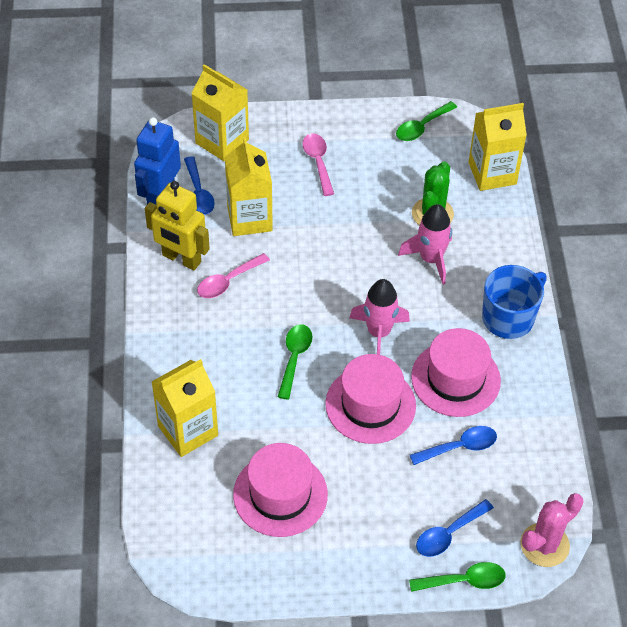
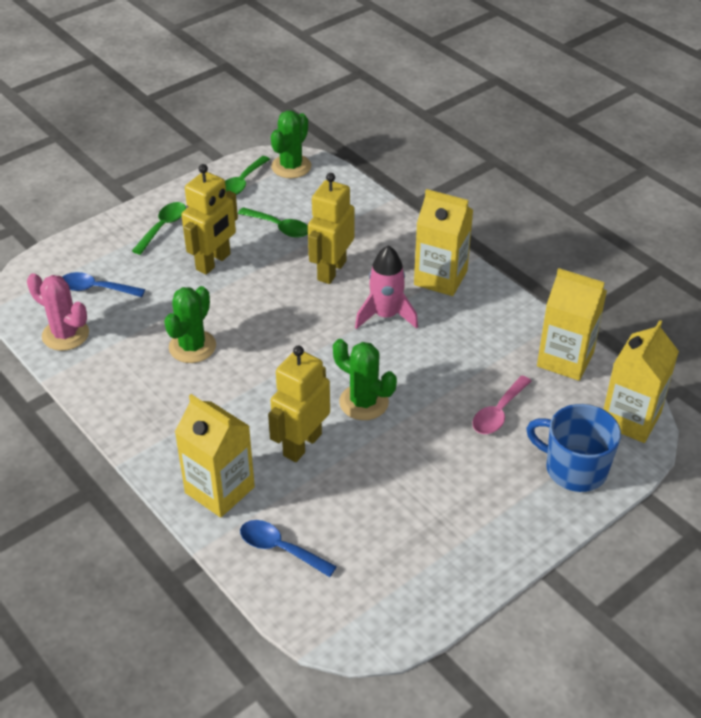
blue robot: 1 -> 0
blue spoon: 3 -> 2
green cactus: 1 -> 3
pink hat: 3 -> 0
pink rocket: 2 -> 1
pink spoon: 2 -> 1
yellow robot: 1 -> 3

